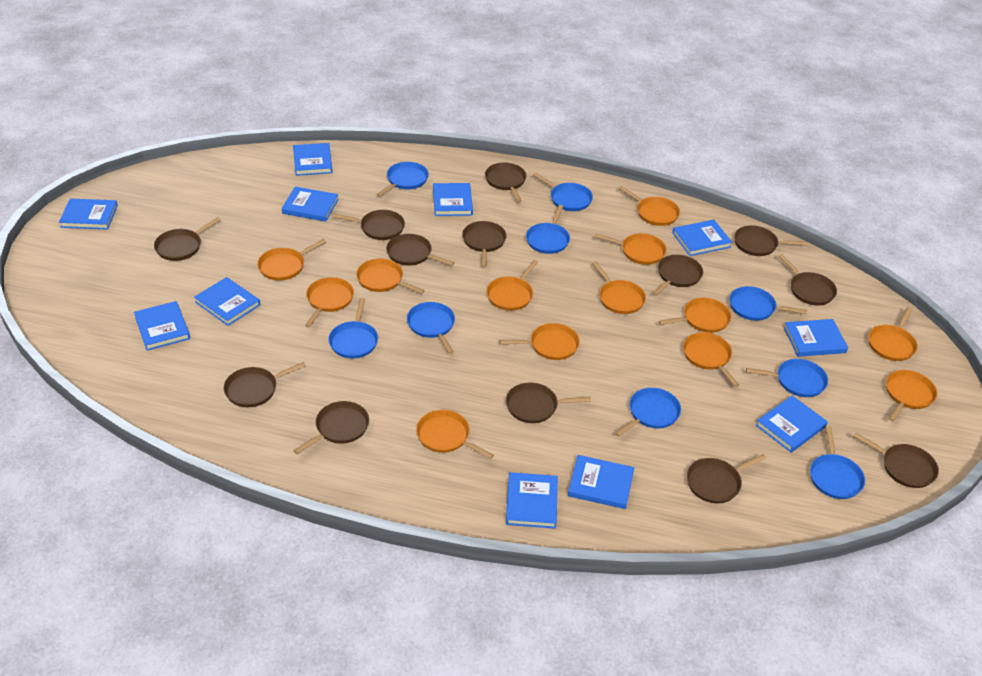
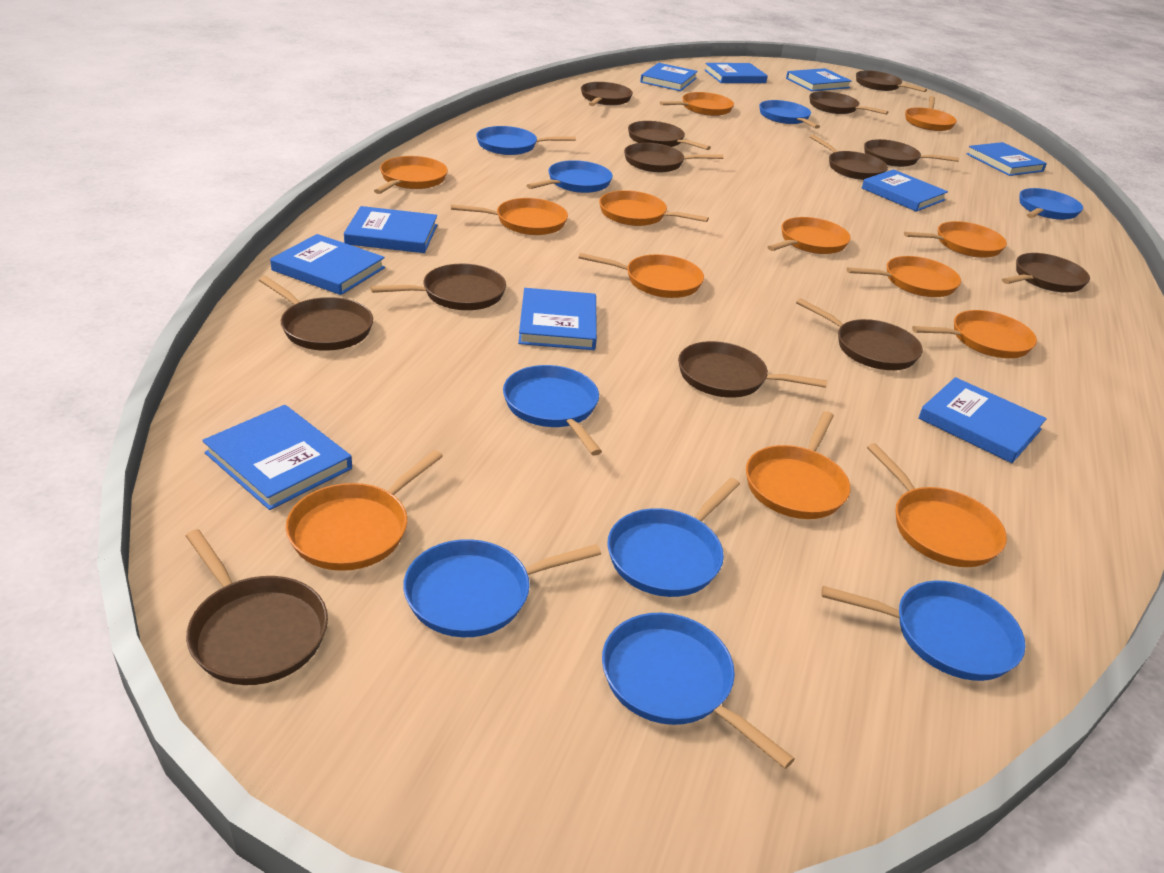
blue book: 11 -> 10

